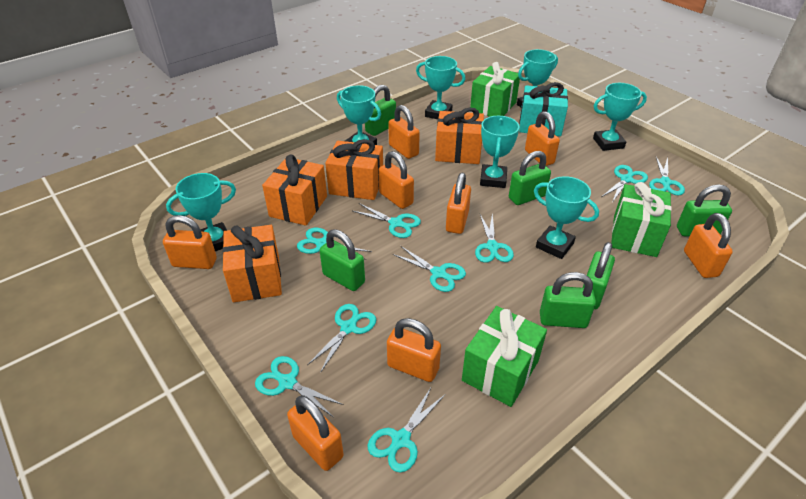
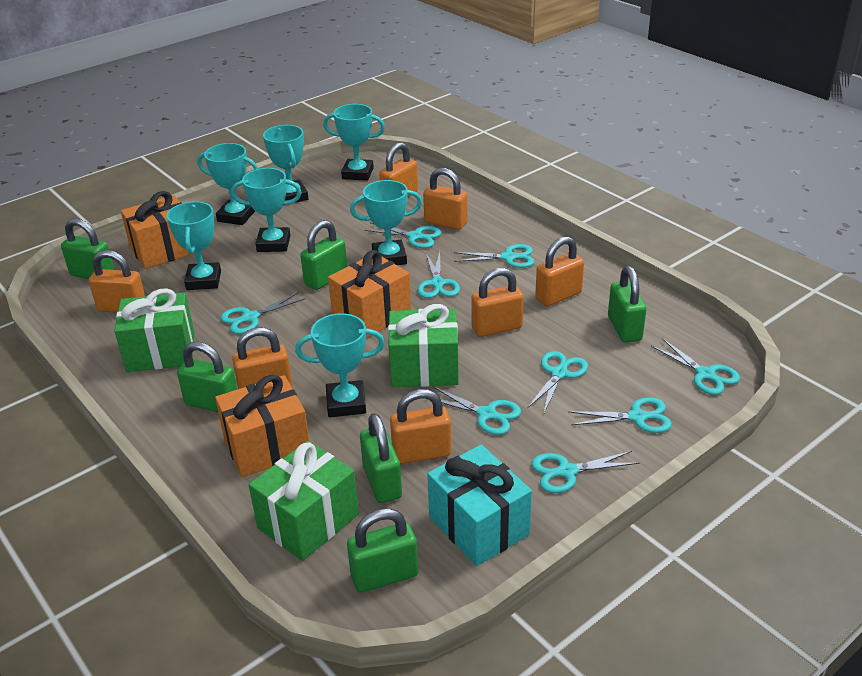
orange gift: 4 -> 3
orange padlock: 8 -> 7

